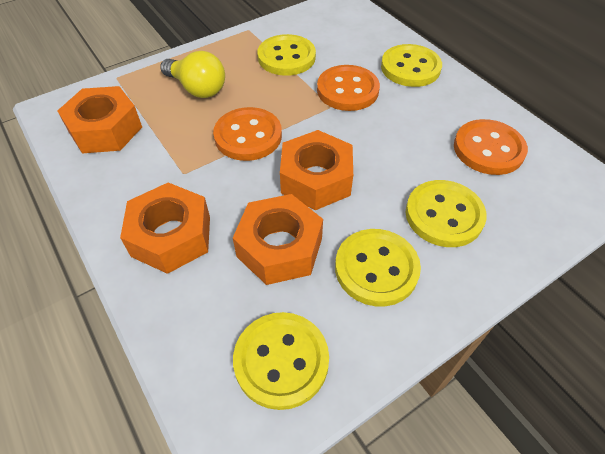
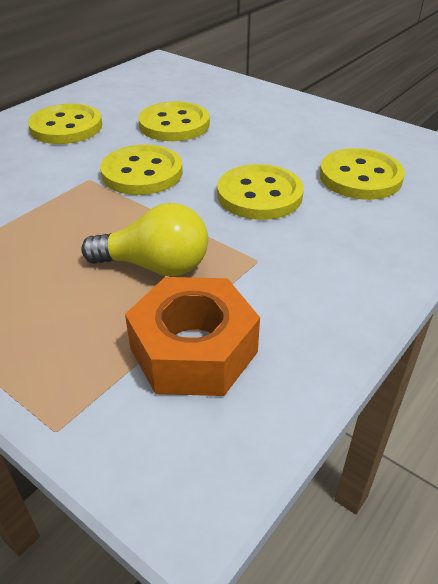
orange button: 3 -> 0
orange nut: 4 -> 1

